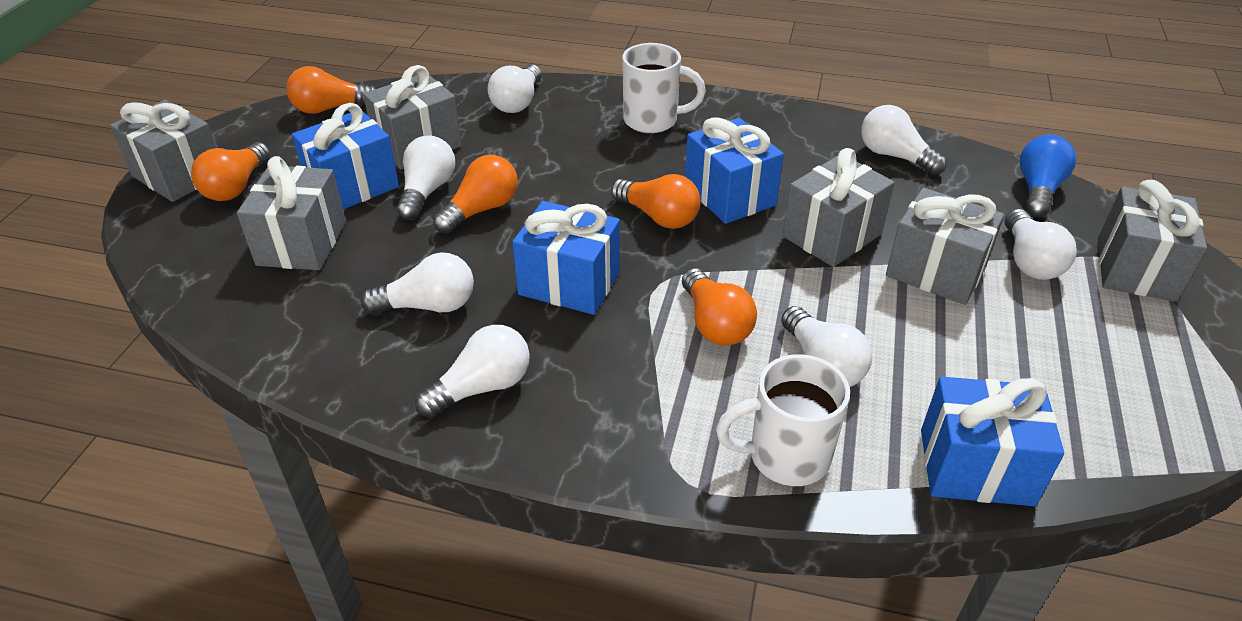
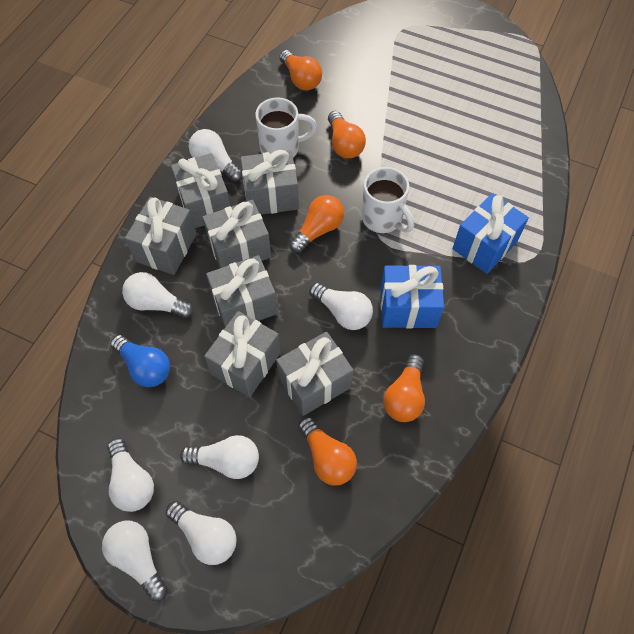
blue gift: 4 -> 2
grey gift: 6 -> 7

